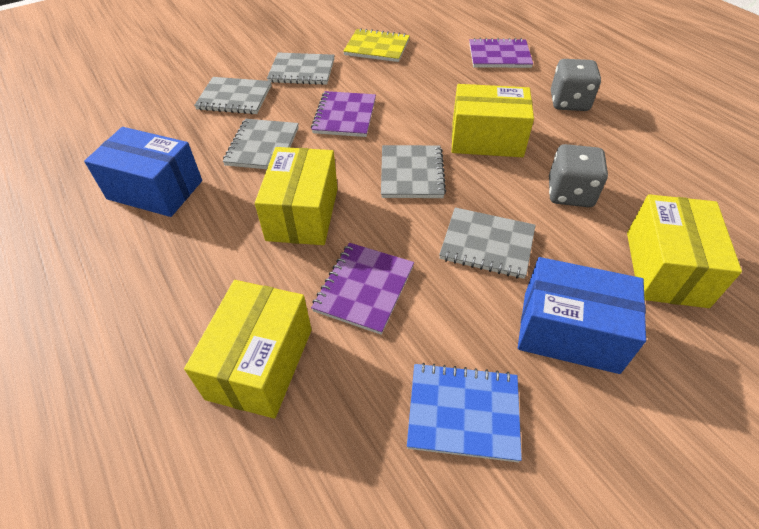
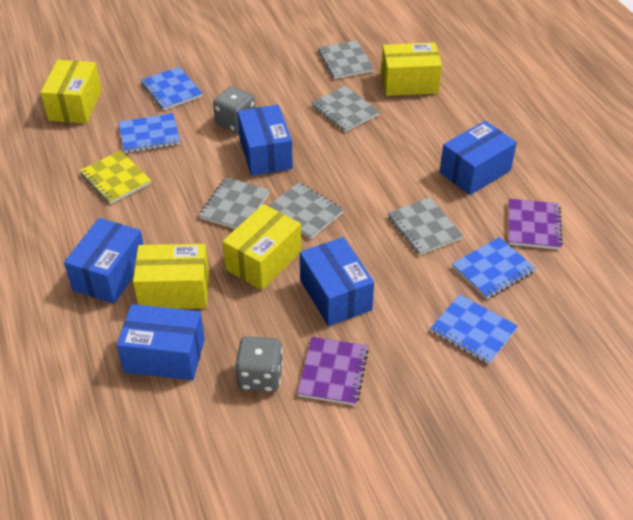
blue box: 2 -> 5
blue notebook: 1 -> 4
purple notebook: 3 -> 2

